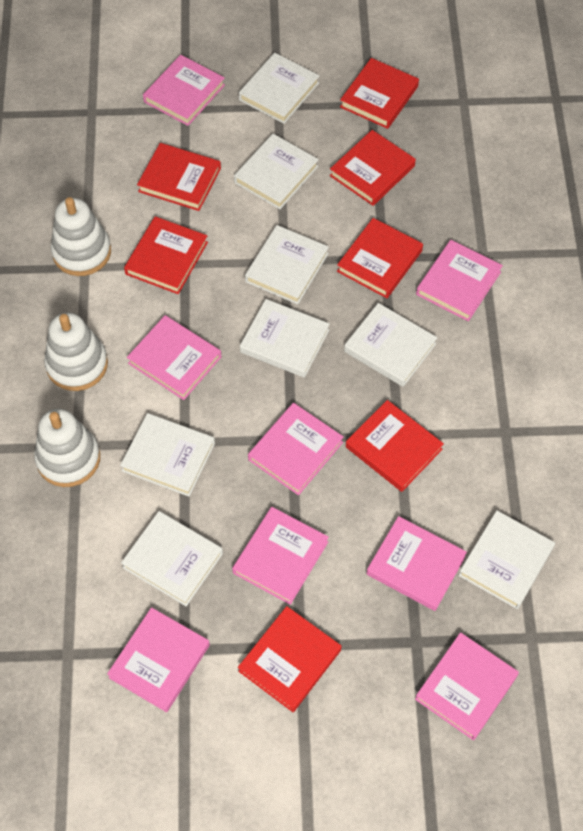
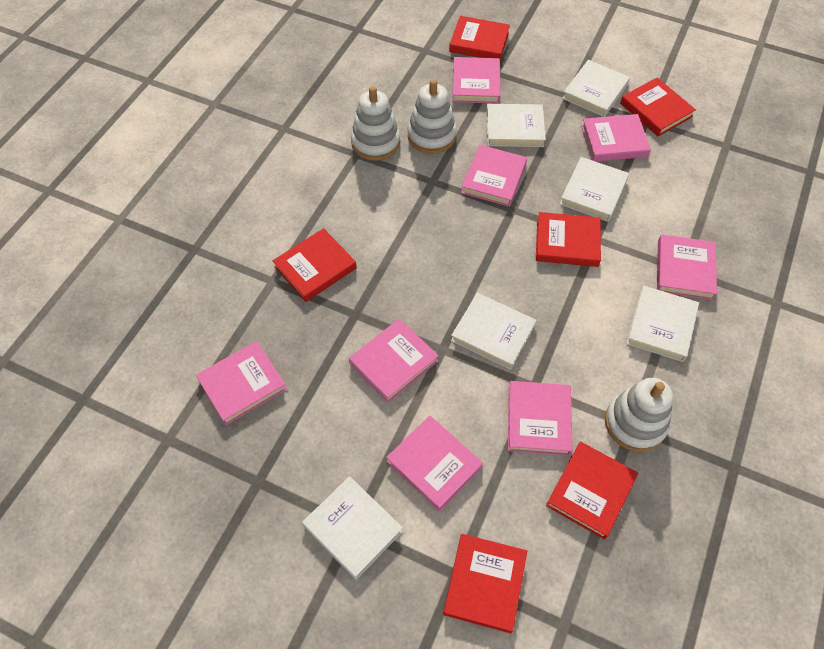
red book: 7 -> 6
white book: 8 -> 6

